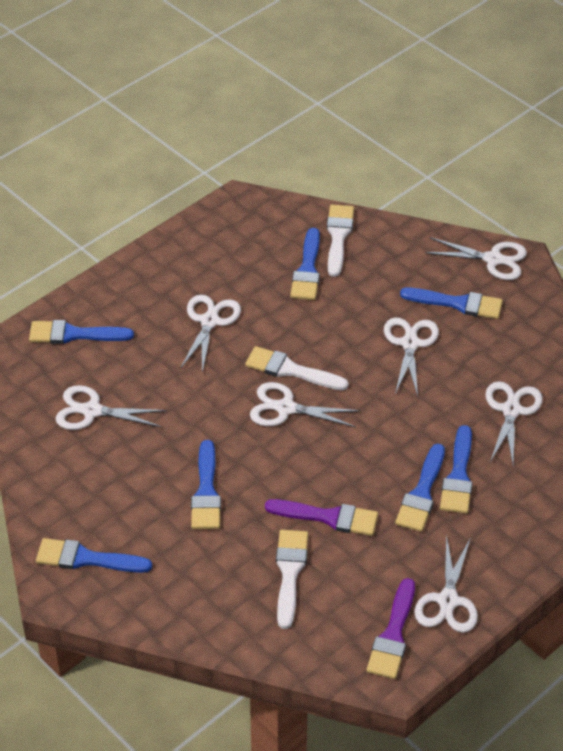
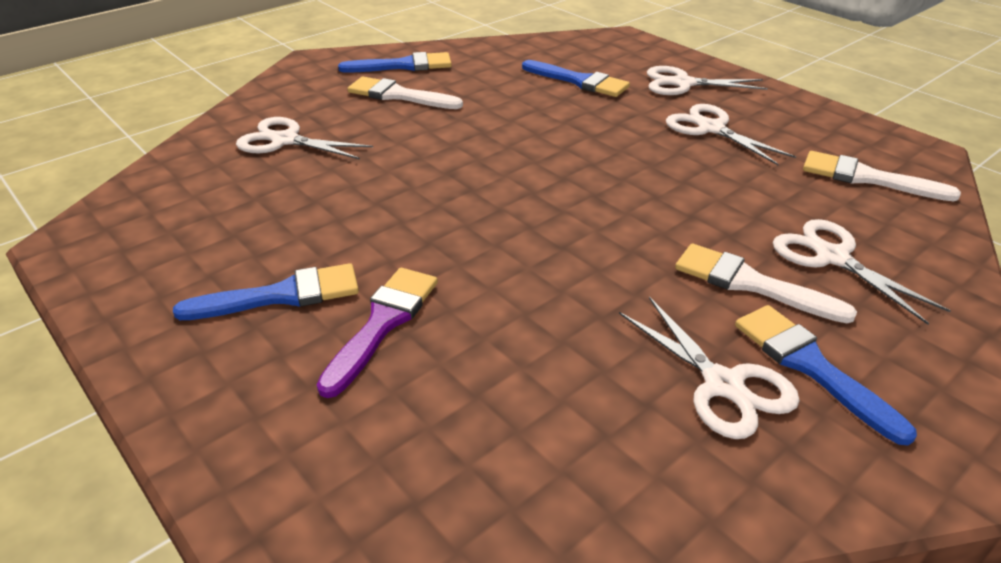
blue brush: 7 -> 4
purple brush: 2 -> 1
white scissors: 7 -> 5

